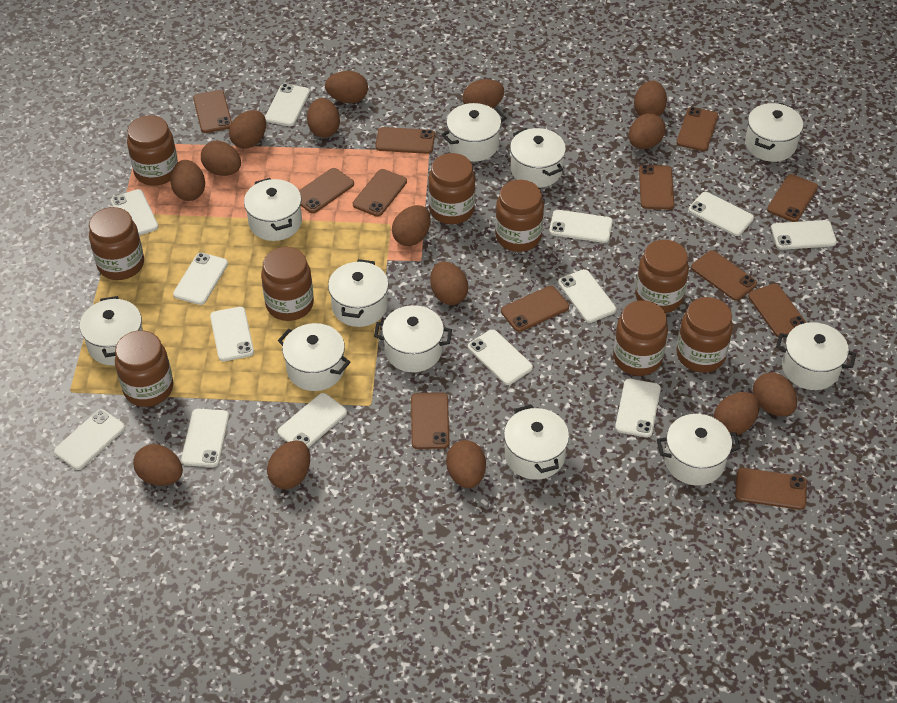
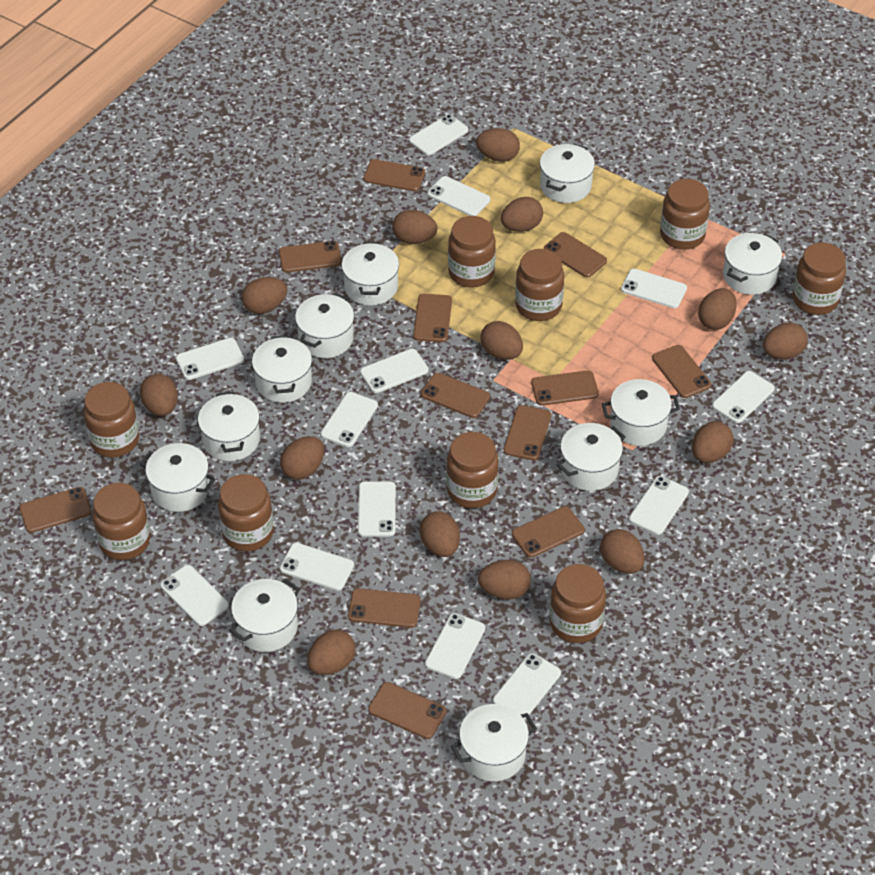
brown egg: 15 -> 14

